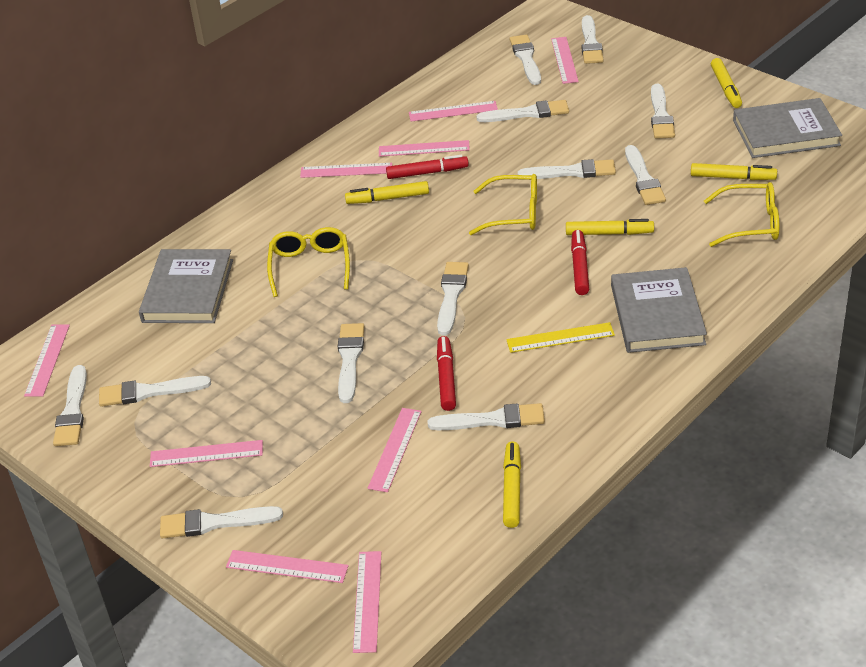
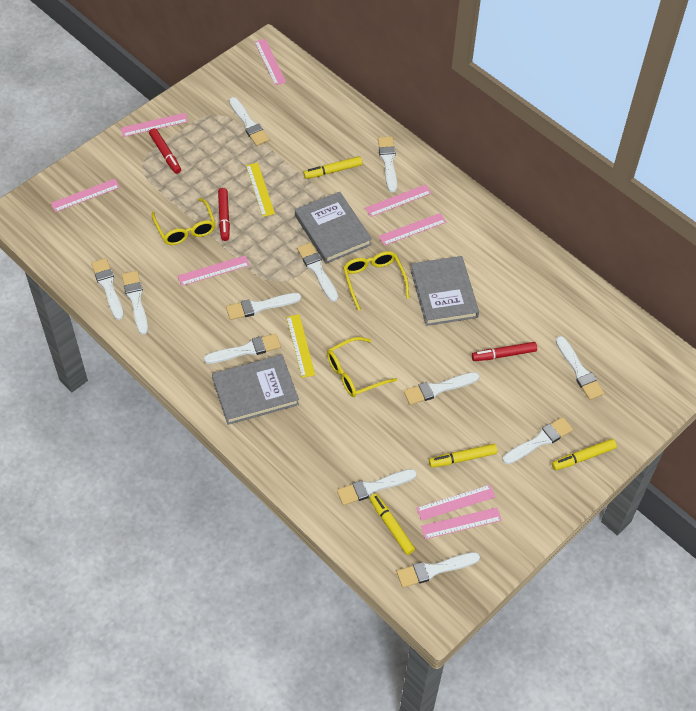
pink ruler: 9 -> 8
yellow marker: 5 -> 4
yellow ruler: 1 -> 2

